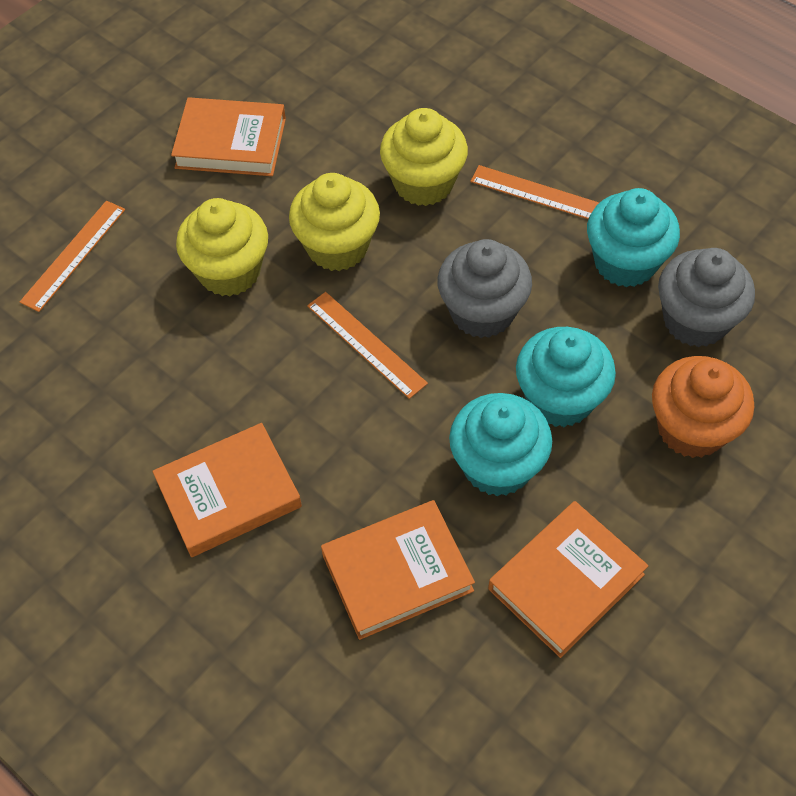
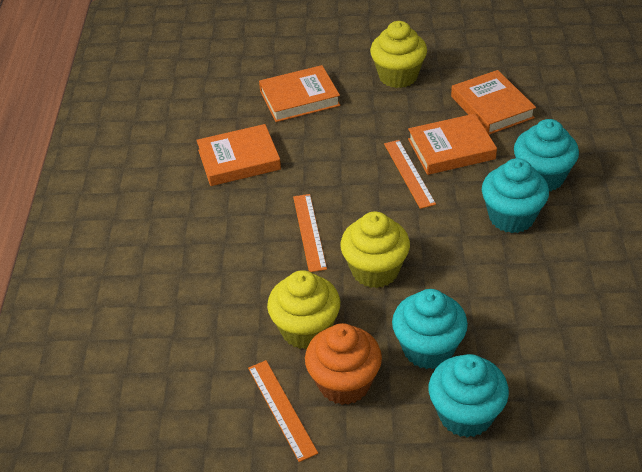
grey cupcake: 2 -> 0
turquoise cupcake: 3 -> 4

